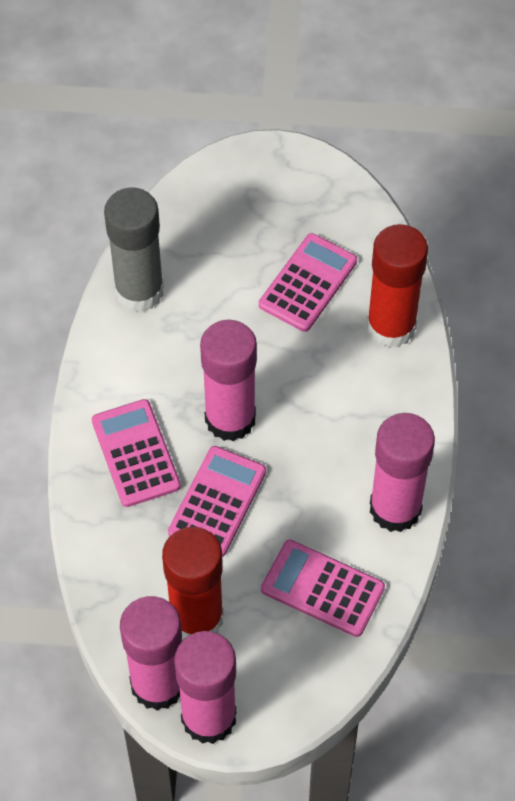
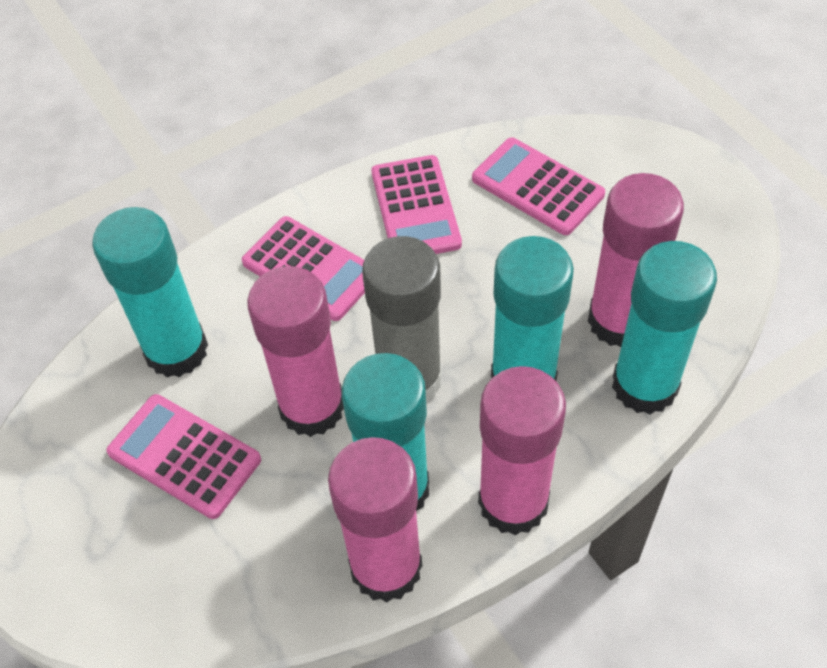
red glue stick: 2 -> 0
turquoise glue stick: 0 -> 4

